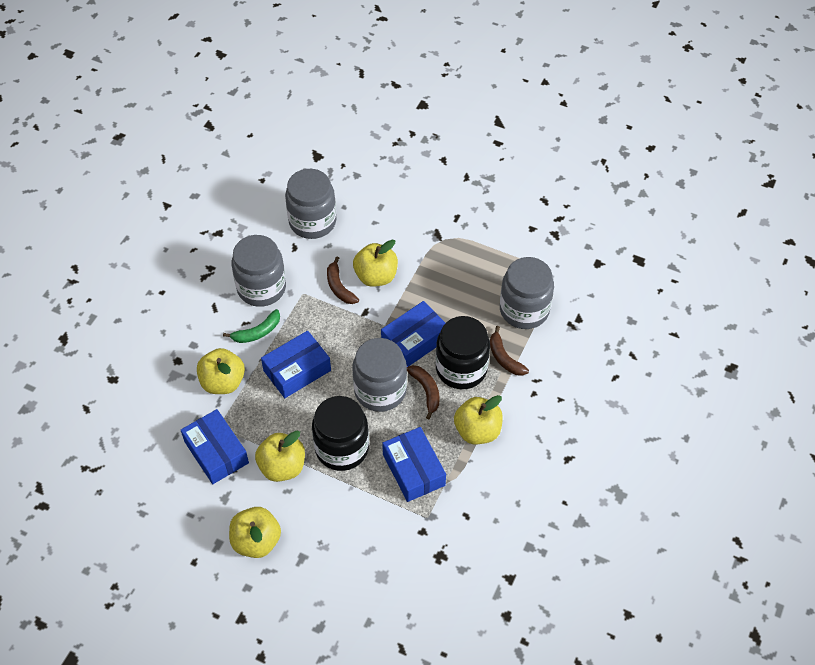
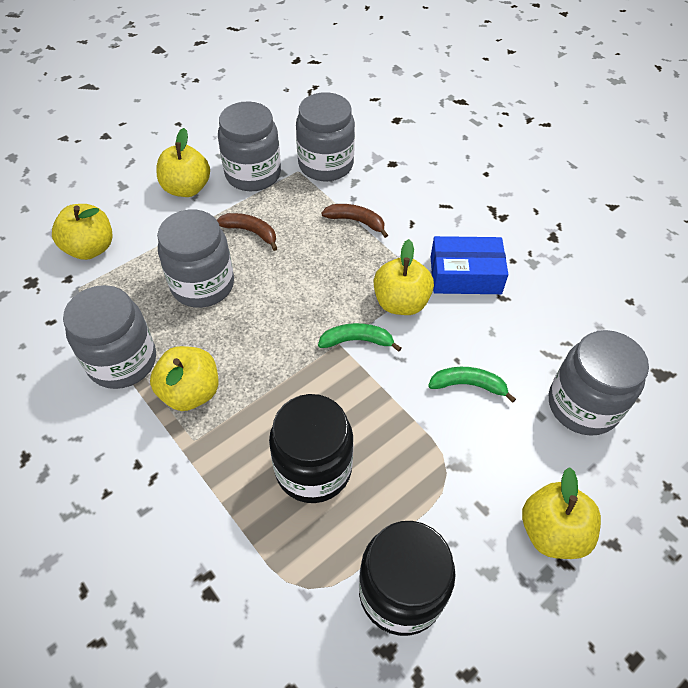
blue box: 4 -> 1
brown banana: 3 -> 2
green banana: 1 -> 2
grey jar: 4 -> 5

